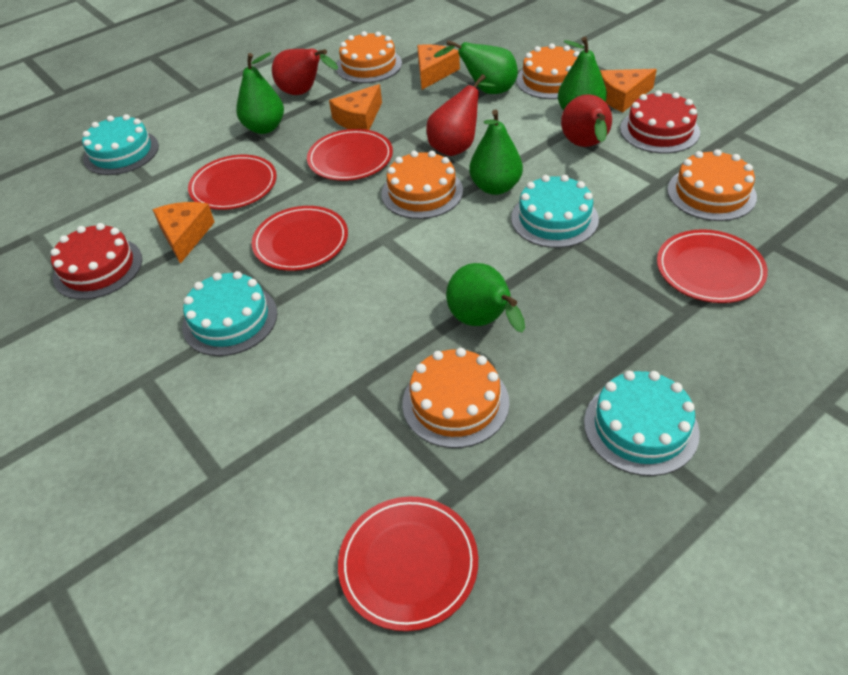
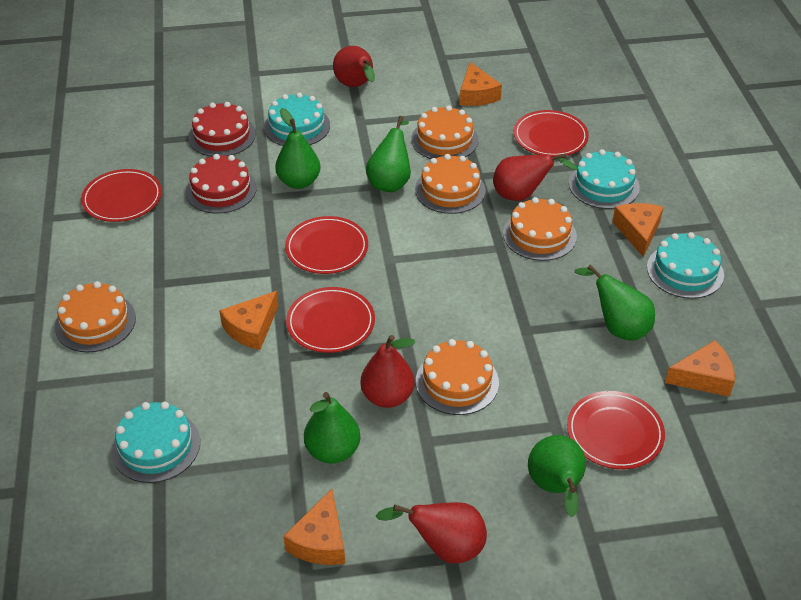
orange cheese: 4 -> 5
red pear: 3 -> 4

